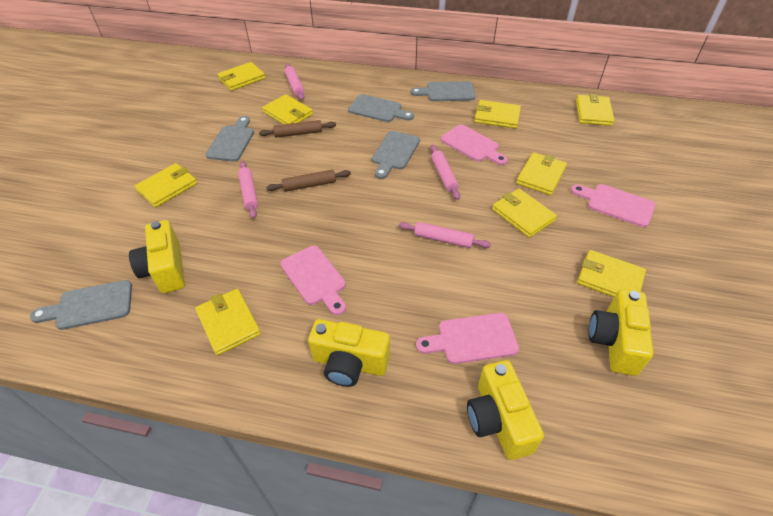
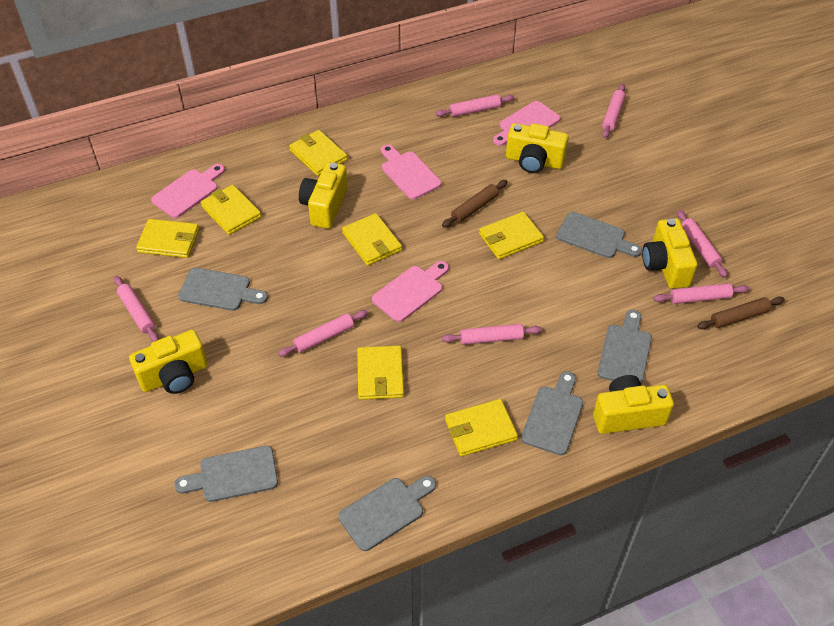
grey cutting board: 5 -> 6
pink rolling pin: 4 -> 7
yellow camera: 4 -> 5
yellow wallet: 9 -> 7

